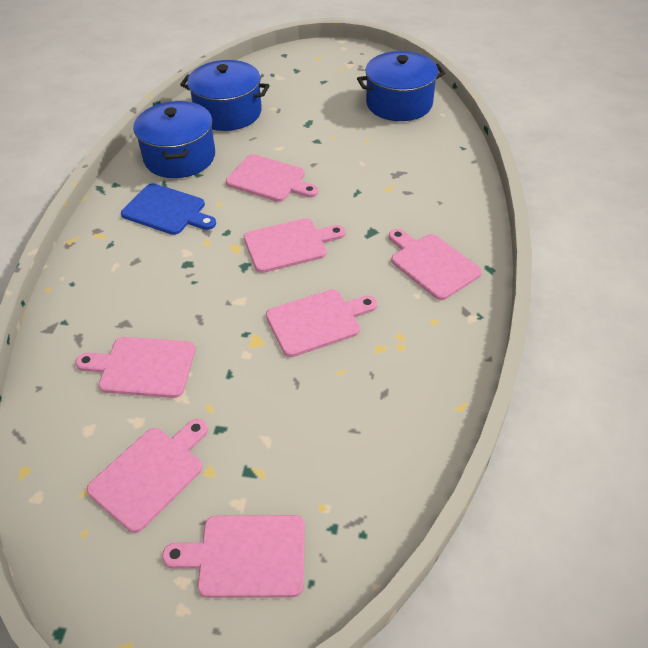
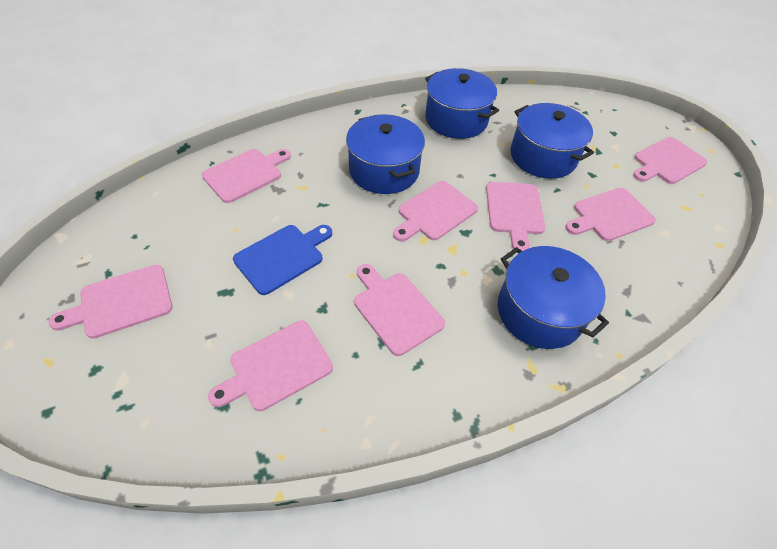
blue pot: 3 -> 4
pink cutting board: 7 -> 8

